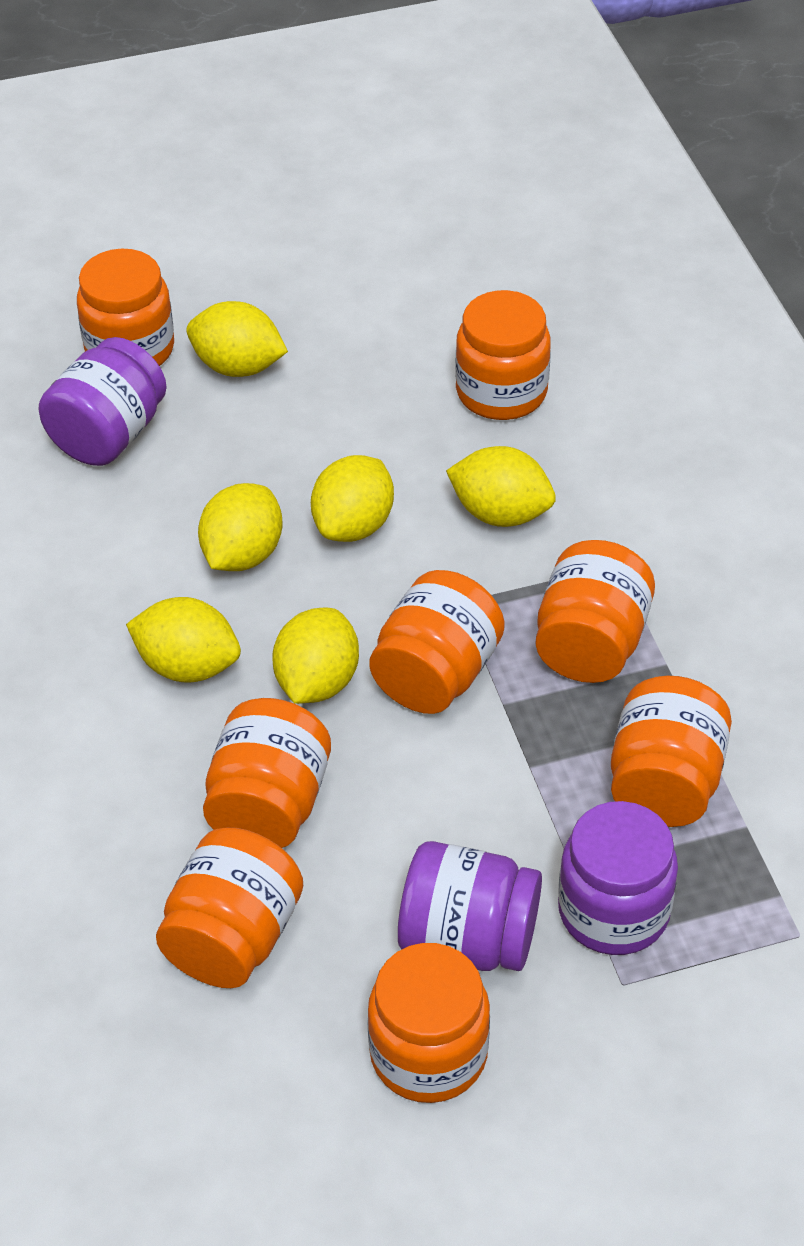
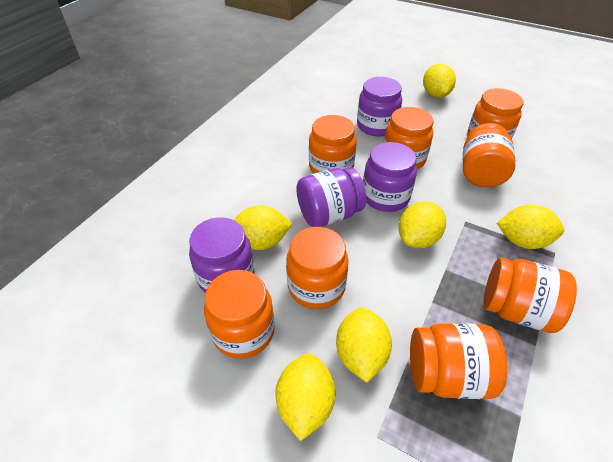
purple jar: 3 -> 4

